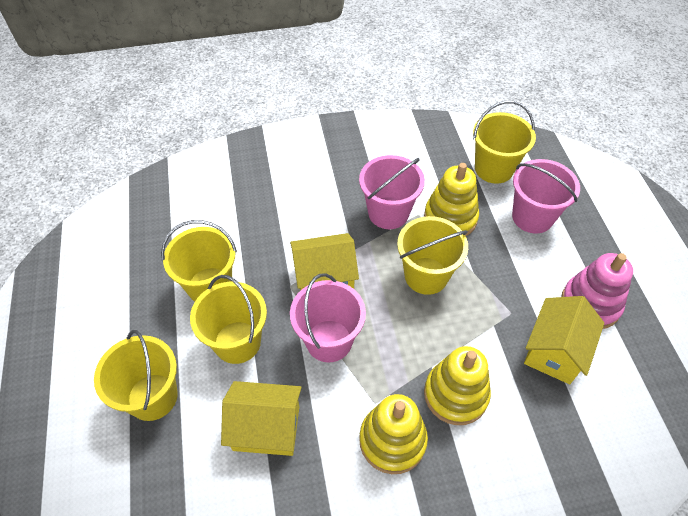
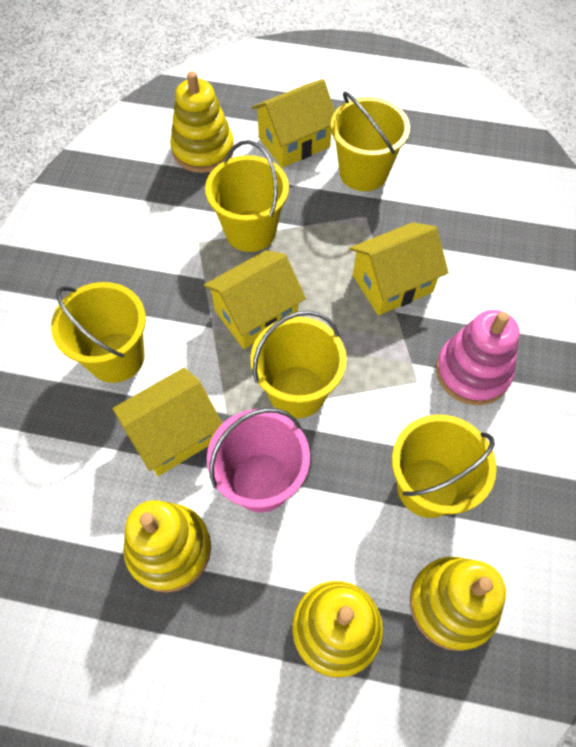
pink bucket: 3 -> 1
yellow house: 3 -> 4
yellow stacking toy: 3 -> 4

